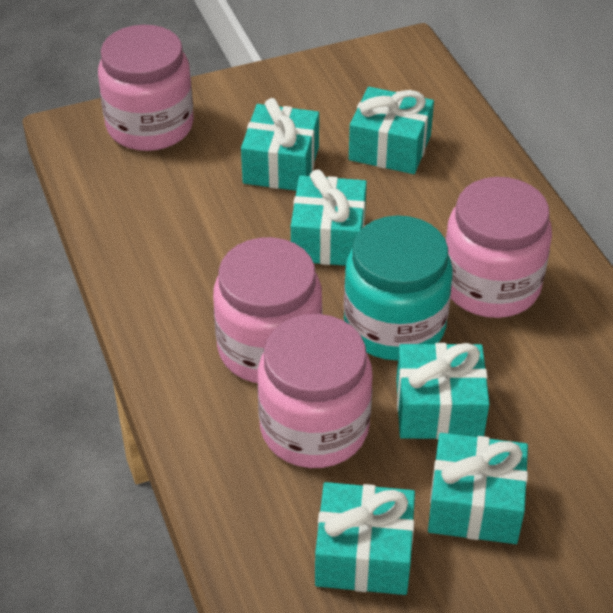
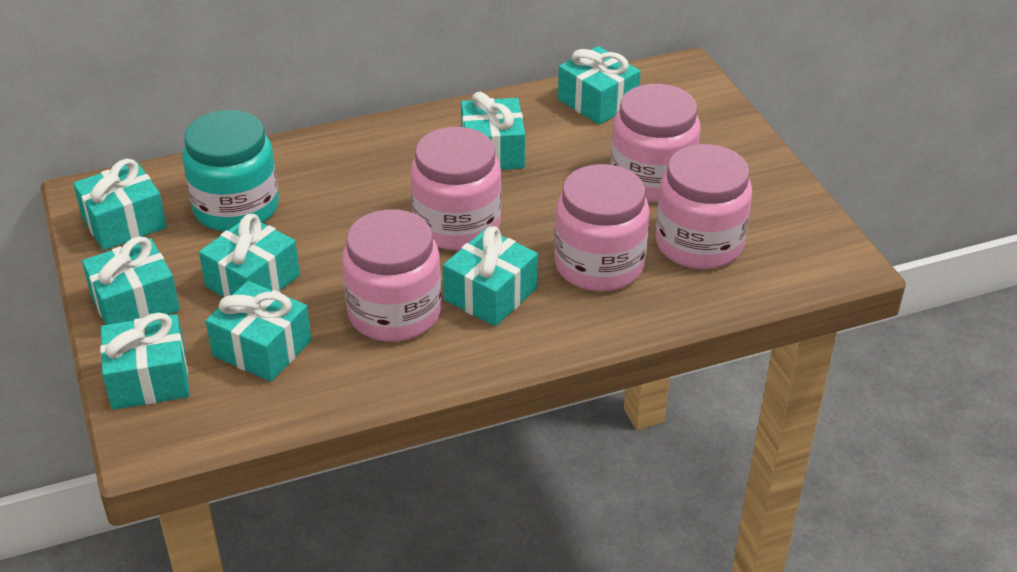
pink jar: 4 -> 5
turquoise gift: 6 -> 8

